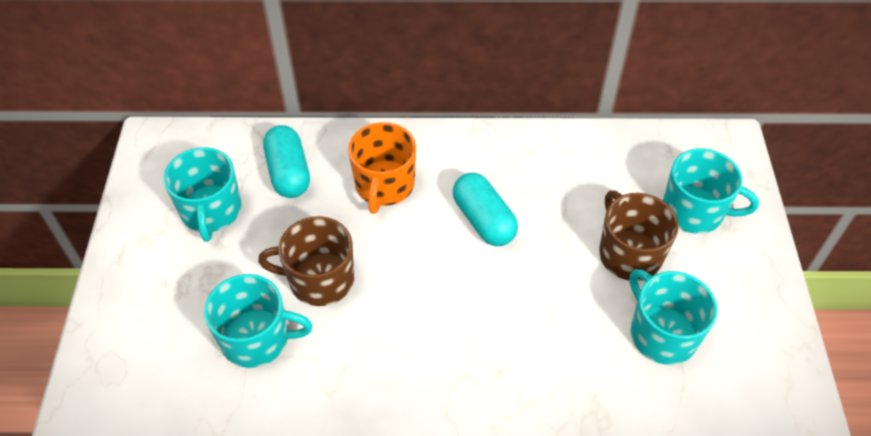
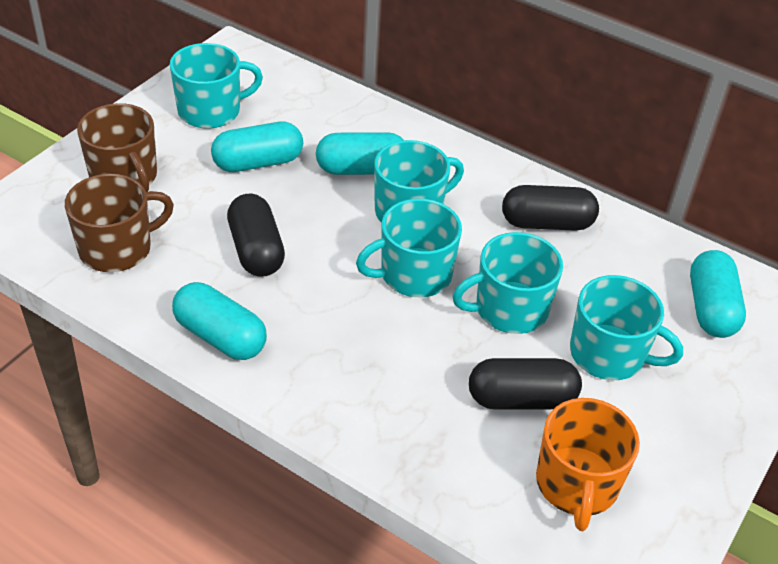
black capsule: 0 -> 3
turquoise capsule: 2 -> 4
turquoise mug: 4 -> 5

